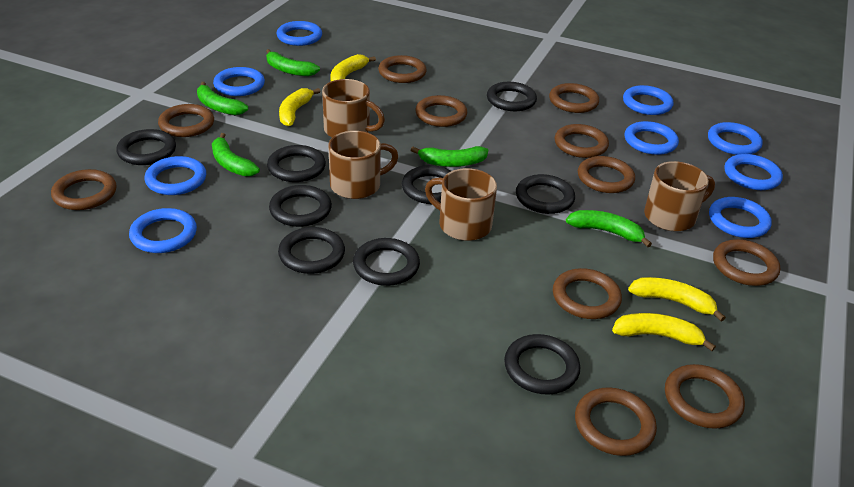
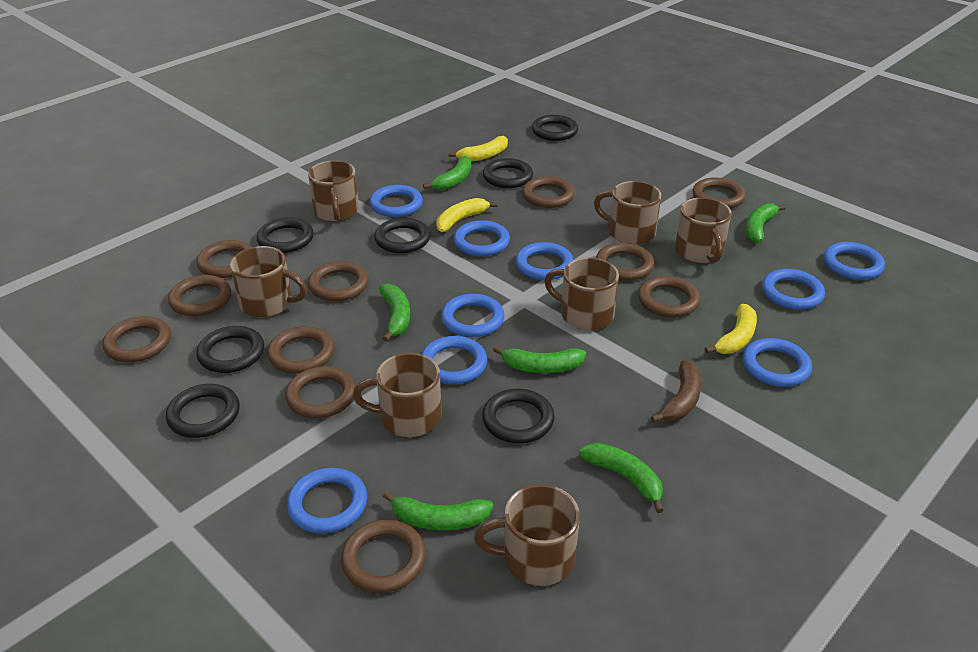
black ring: 9 -> 7
brown banana: 0 -> 1
brown mug: 4 -> 7
green banana: 5 -> 6
yellow banana: 4 -> 3

